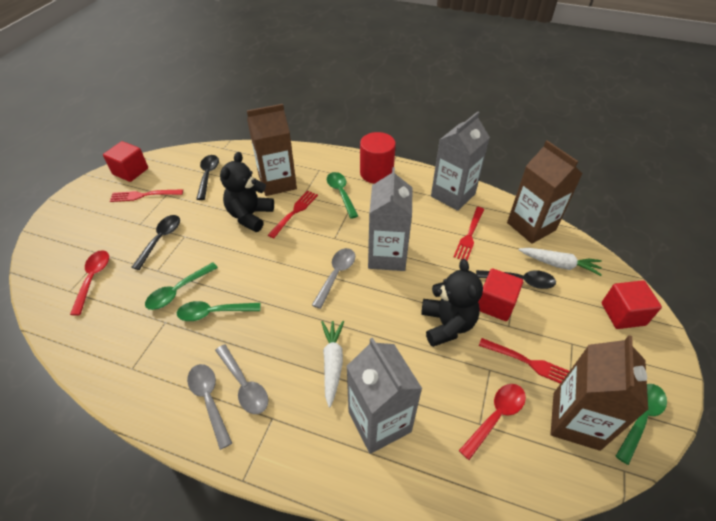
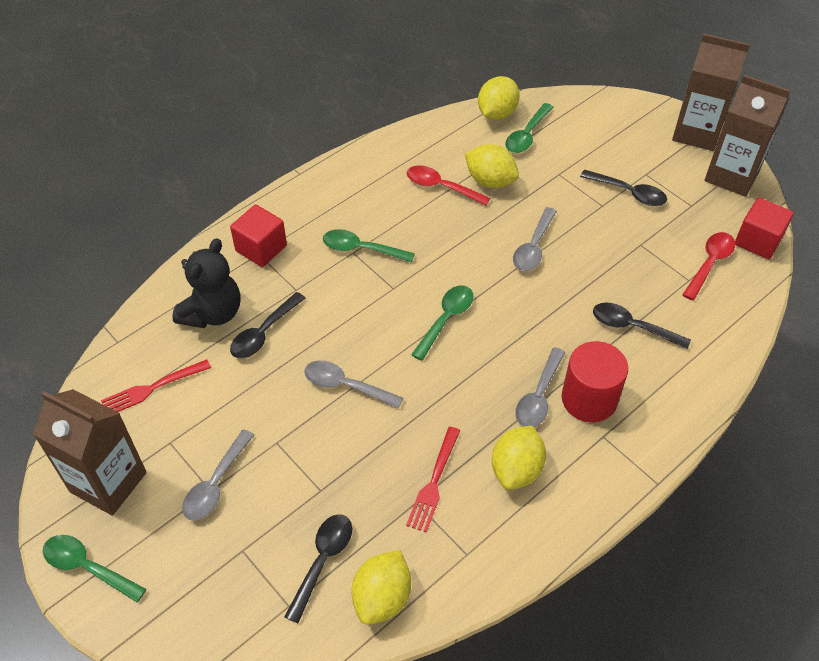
black spoon: 3 -> 4
black teddy bear: 2 -> 1
grey carton: 3 -> 0
grey spoon: 3 -> 4
red cube: 3 -> 2
red fork: 4 -> 2
white carrot: 2 -> 0
yellow lemon: 0 -> 4

